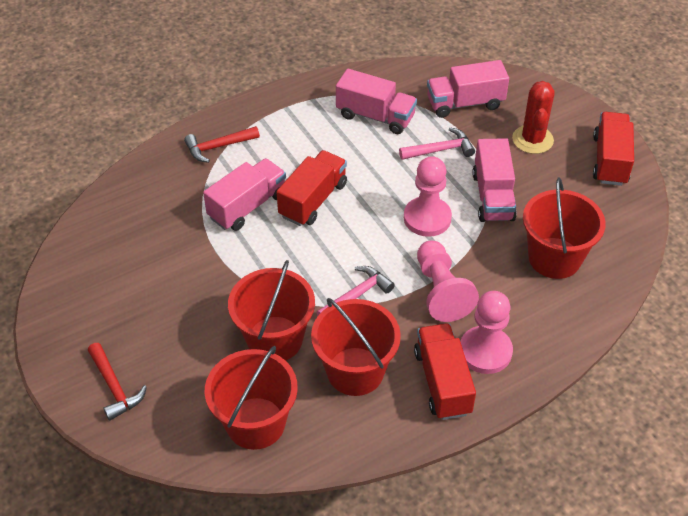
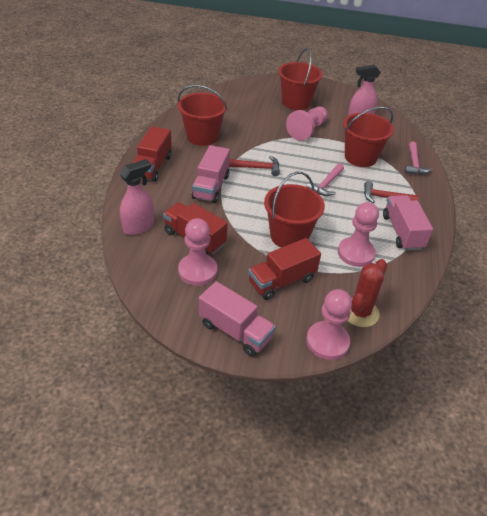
pink pawn: 3 -> 4
pink spray bottle: 0 -> 2
pink truck: 4 -> 3

